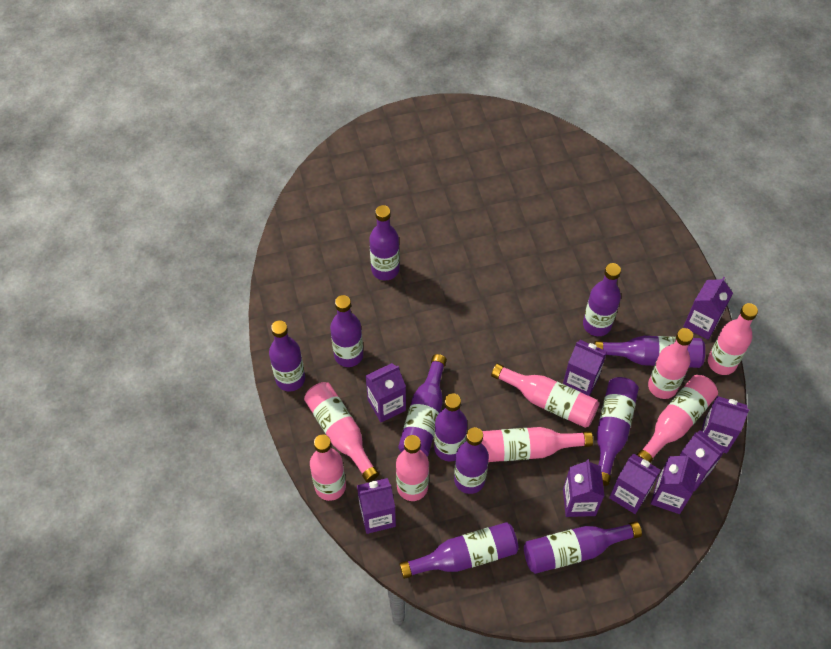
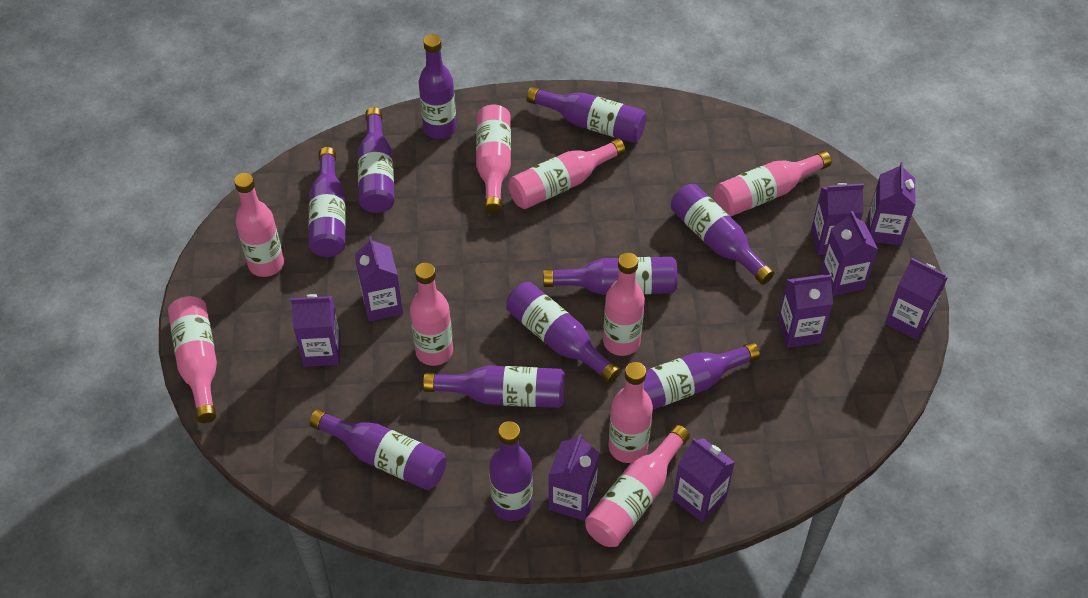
pink bottle: 8 -> 9

